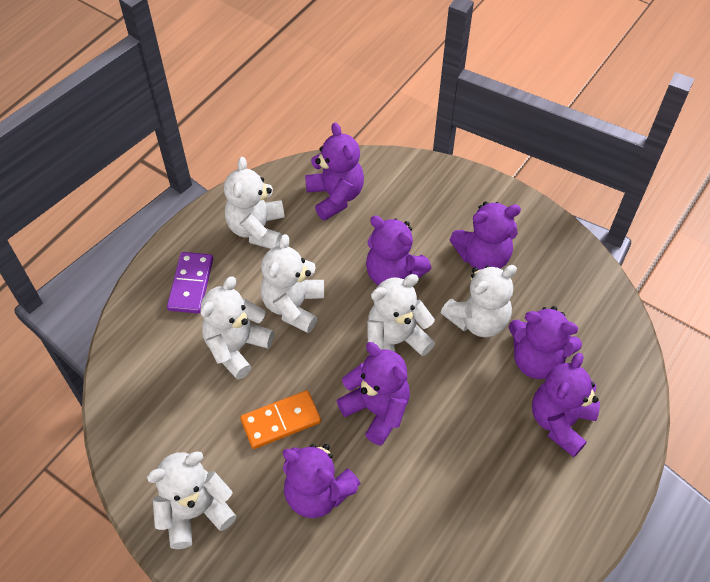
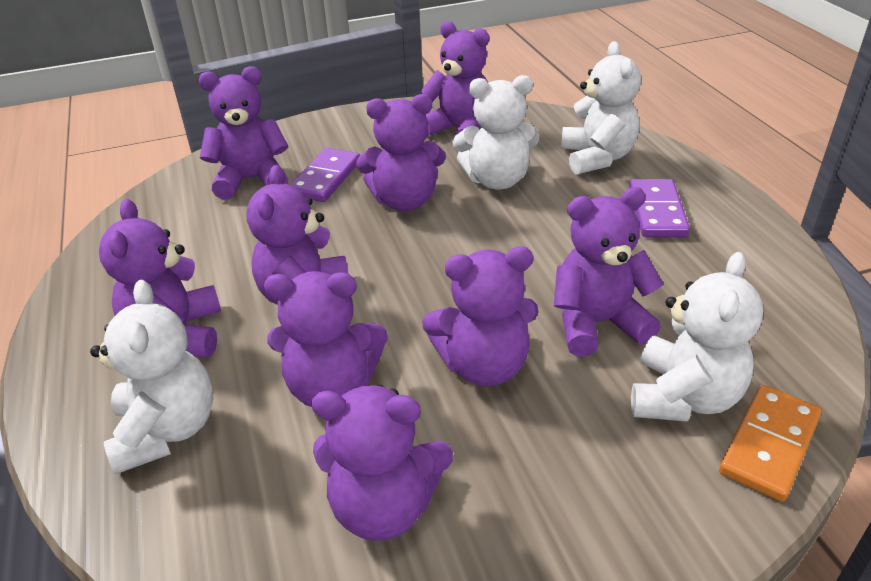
purple domino: 1 -> 2
purple teddy bear: 7 -> 9
white teddy bear: 6 -> 4

